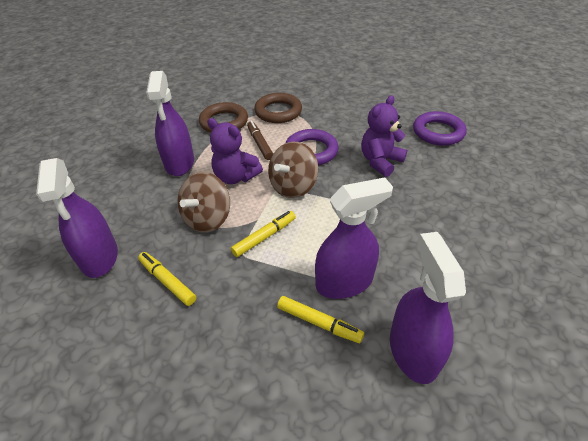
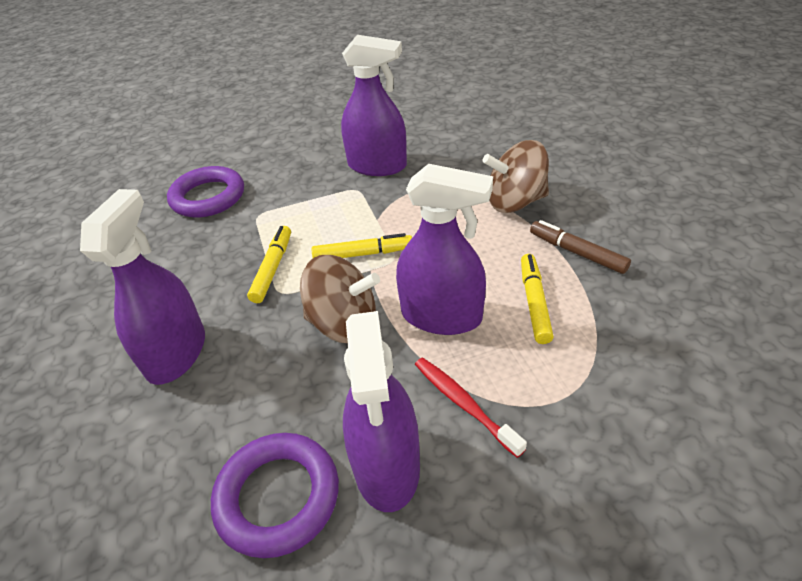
brown ring: 2 -> 0
purple teddy bear: 2 -> 0
red toothbrush: 0 -> 1

